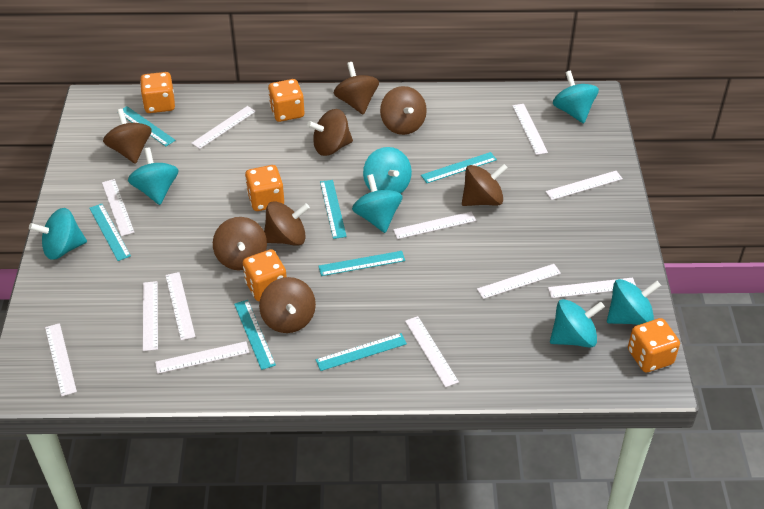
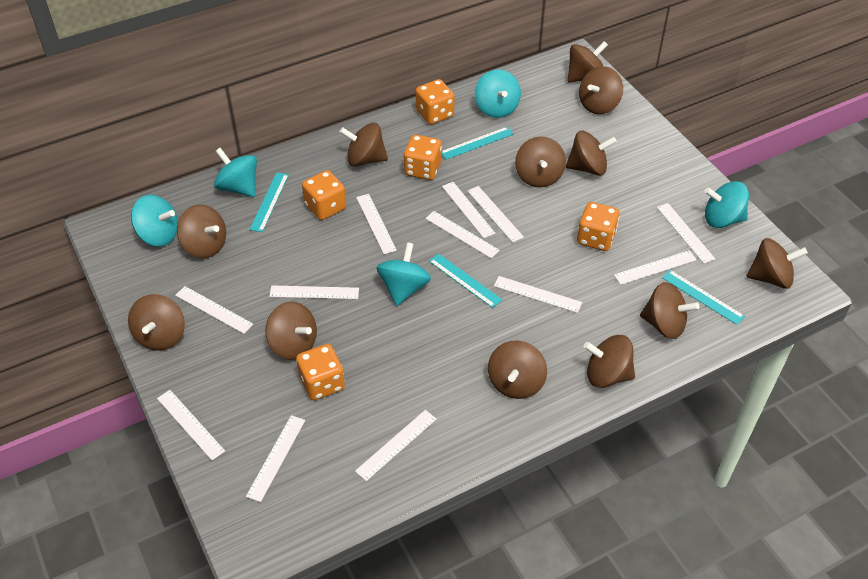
brown spinning top: 8 -> 12
turquoise ruler: 7 -> 4
turquoise spinning top: 7 -> 5

